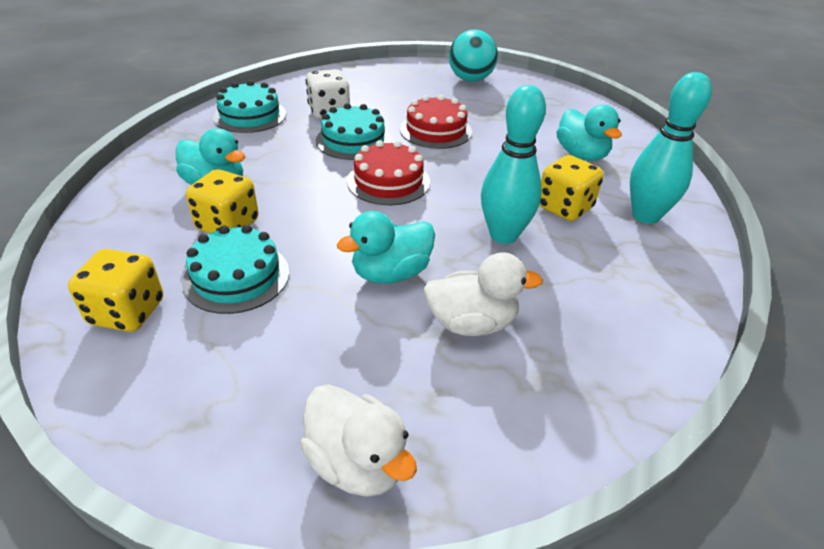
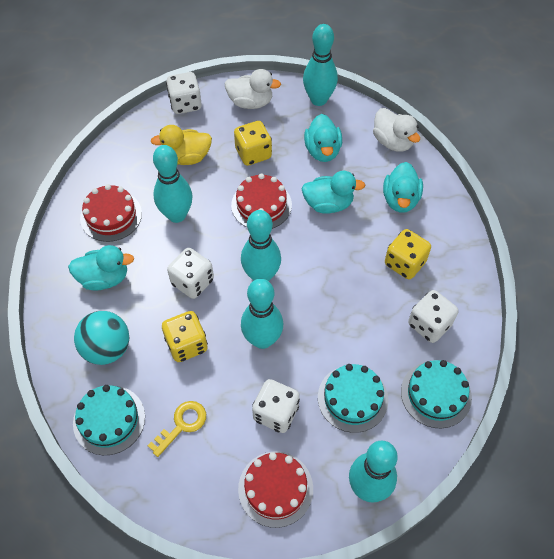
red cake: 2 -> 3
turquoise bowling pin: 2 -> 5
turquoise duck: 3 -> 4
white dice: 1 -> 4
yellow duck: 0 -> 1
yellow key: 0 -> 1

